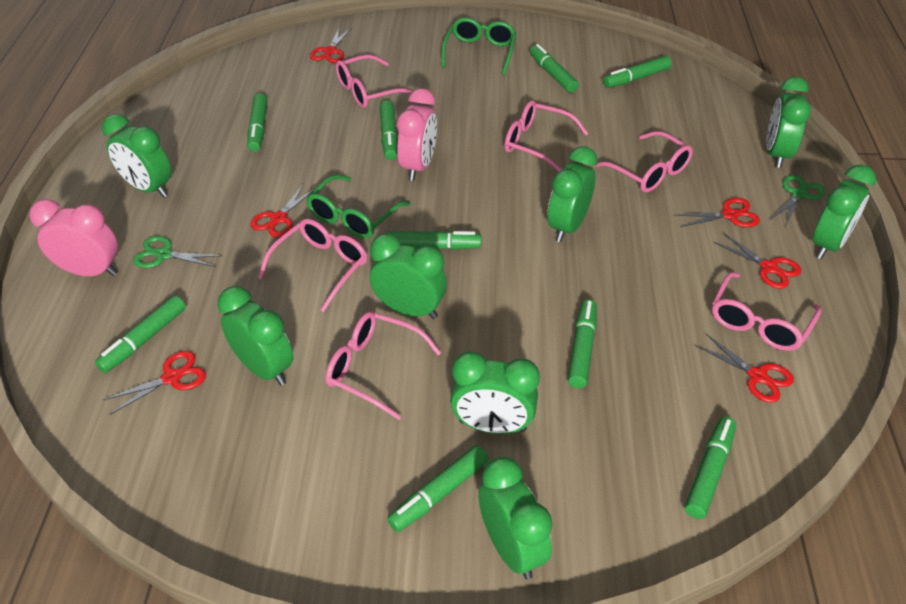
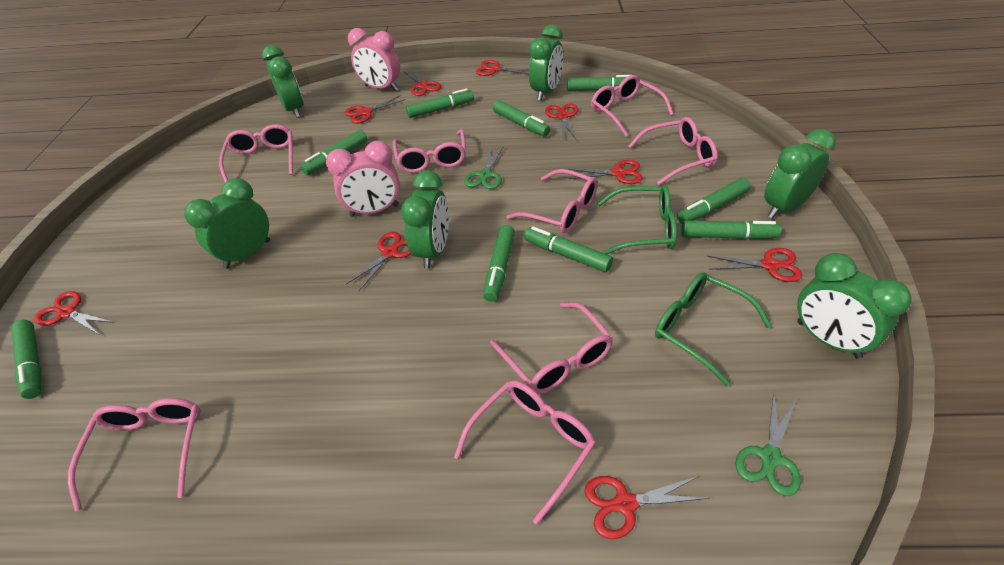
green clock: 8 -> 6
pink glasses: 6 -> 8
red scissors: 6 -> 9

